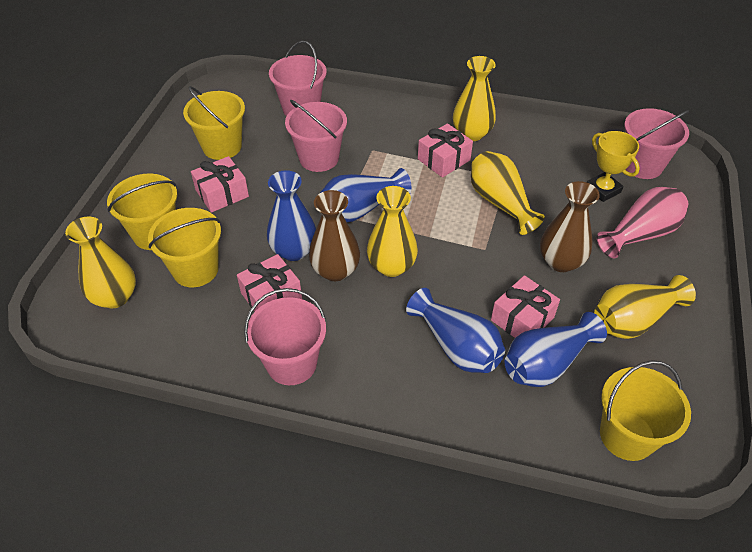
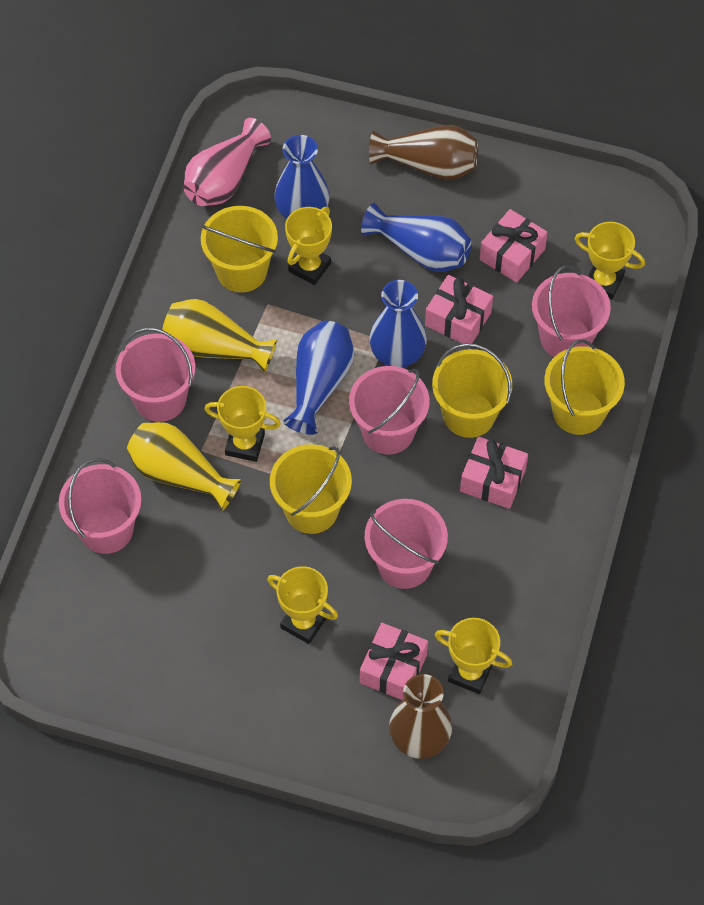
pink bucket: 4 -> 5
yellow trophy: 1 -> 5
yellow vase: 5 -> 2

